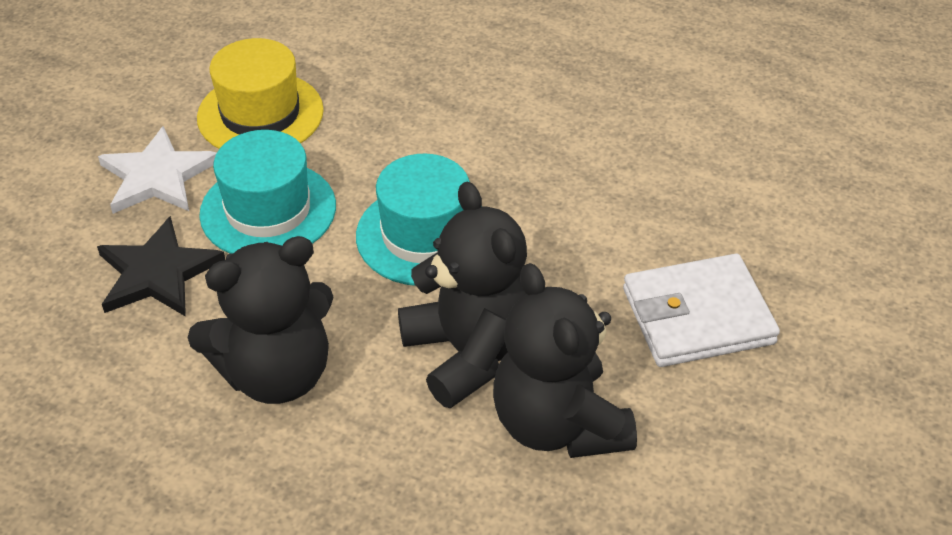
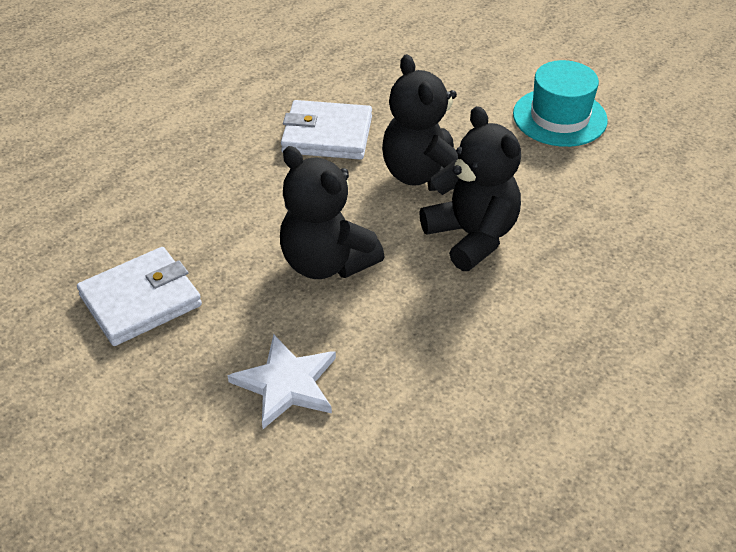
black star: 1 -> 0
turquoise hat: 2 -> 1
white wallet: 1 -> 2
yellow hat: 1 -> 0

